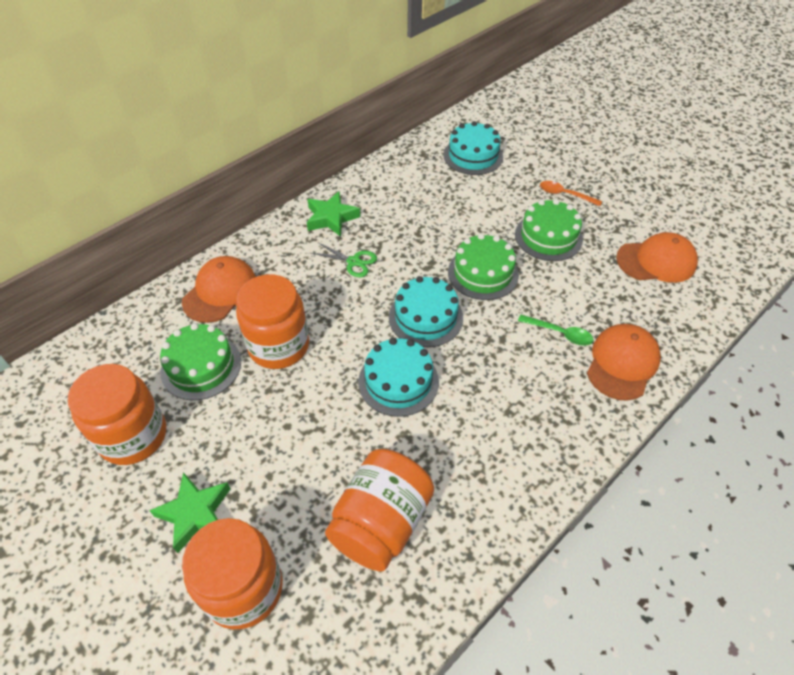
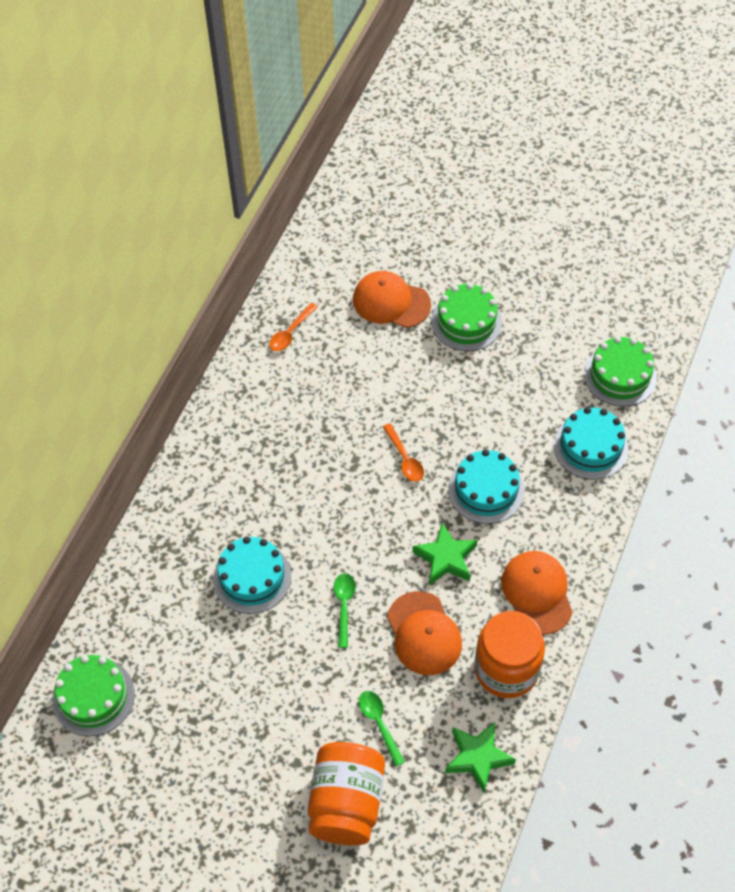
green scissors: 1 -> 0
green spoon: 1 -> 2
orange jar: 4 -> 2
orange spoon: 1 -> 2

